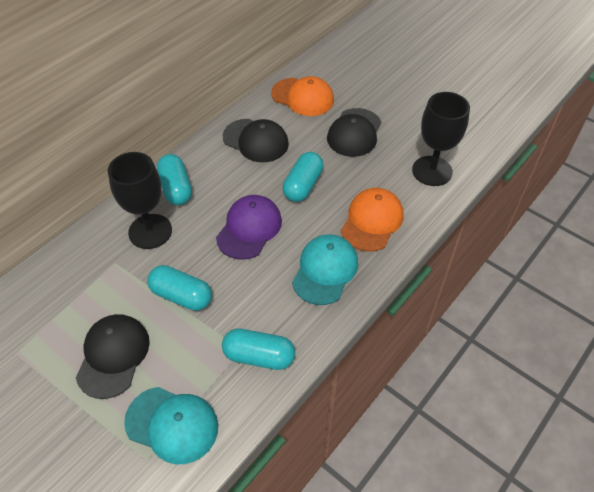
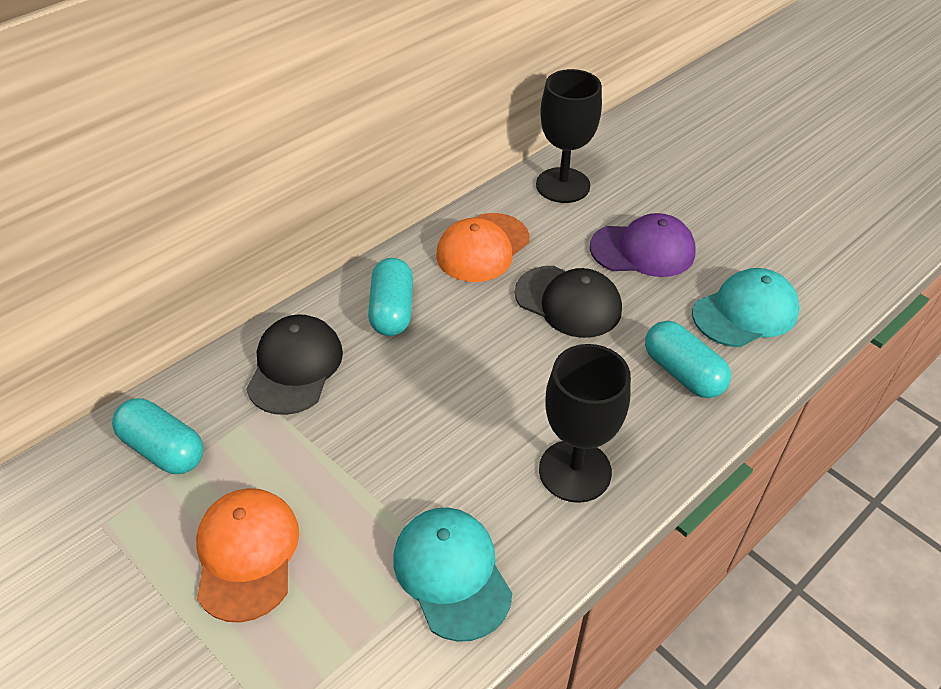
black cap: 3 -> 2
turquoise capsule: 4 -> 3

